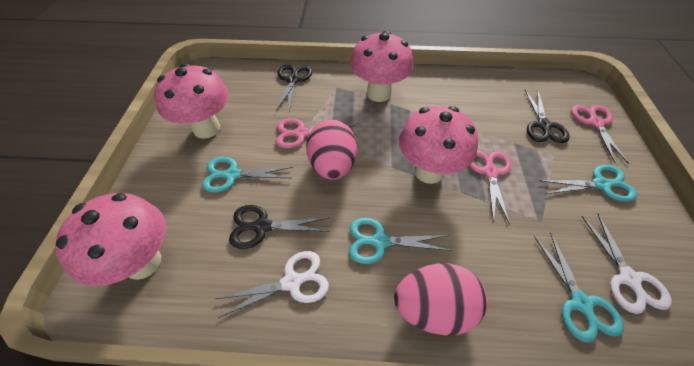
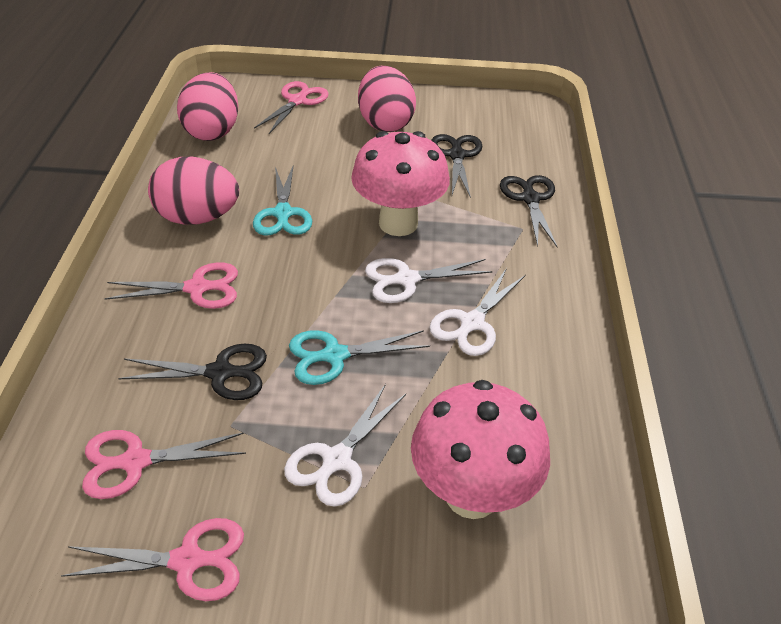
pink egg: 2 -> 3
pink mushroom: 4 -> 2
pink scissors: 3 -> 4
turquoise scissors: 4 -> 2
white scissors: 2 -> 3

